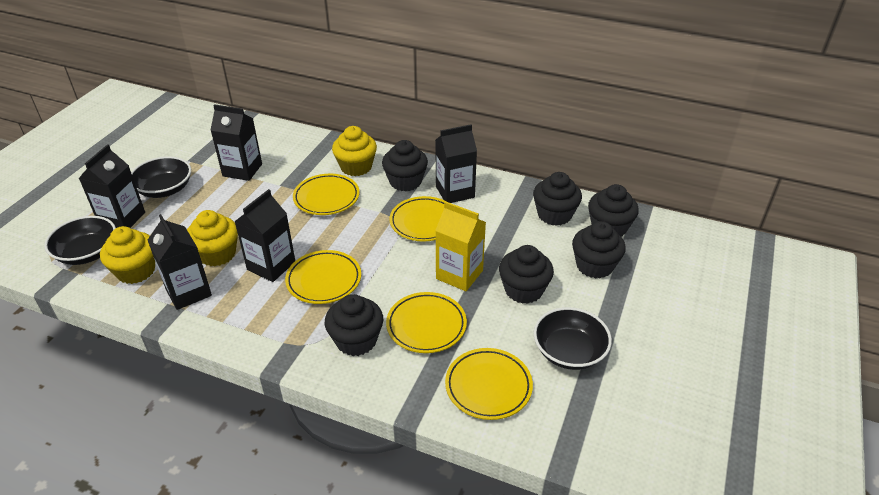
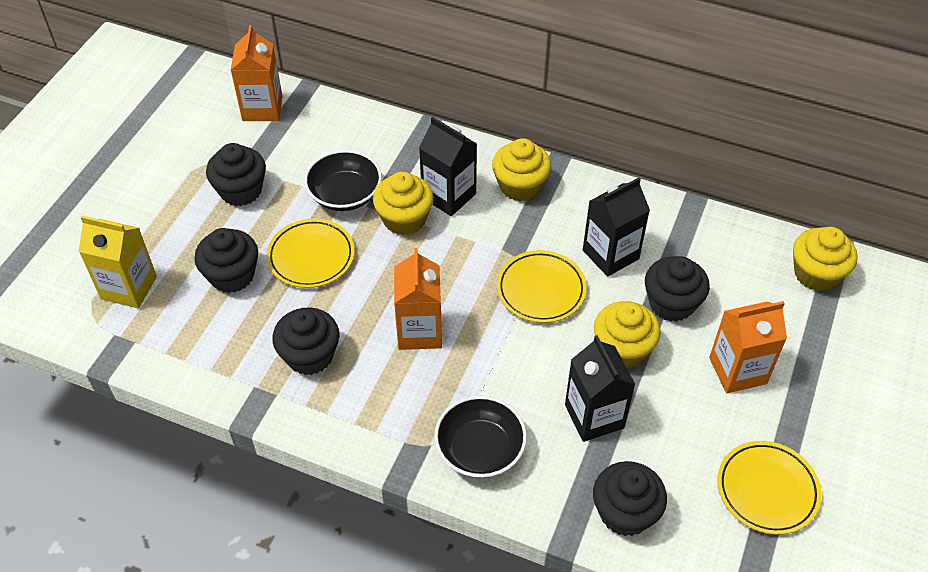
black bowl: 3 -> 2
black carton: 5 -> 3
black cupcake: 6 -> 5
orange carton: 0 -> 3
yellow cupcake: 3 -> 4
yellow plate: 5 -> 3

